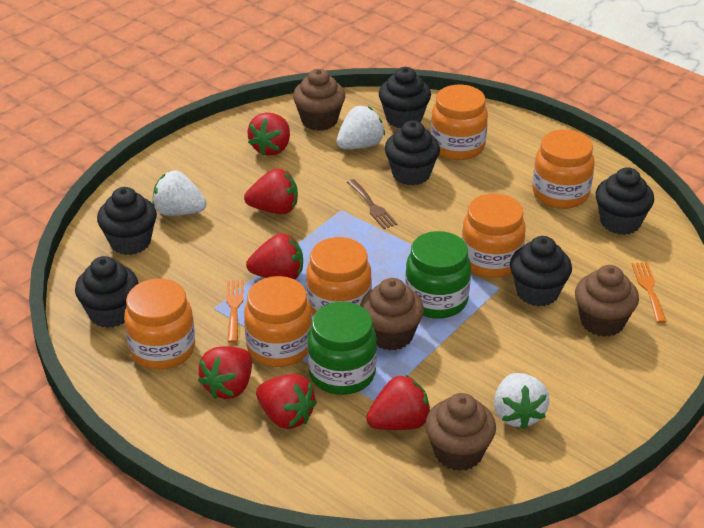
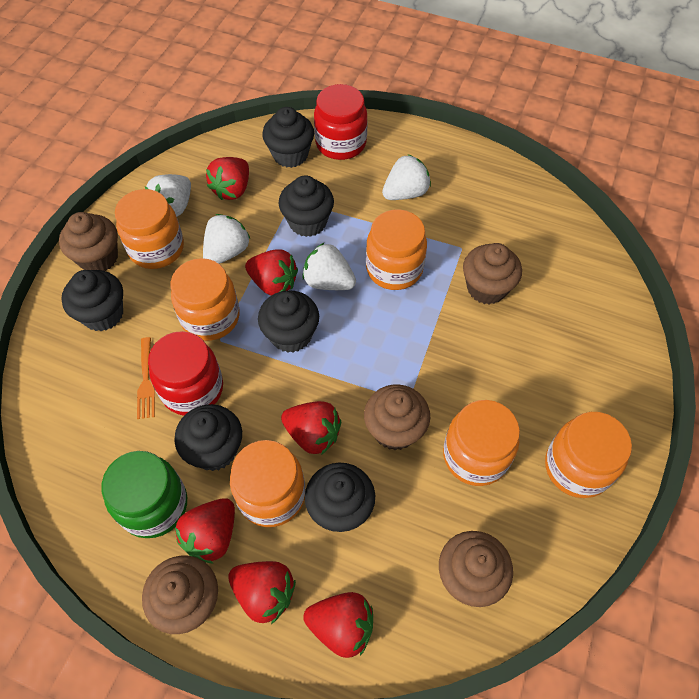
brown cupcake: 4 -> 5
brown fork: 1 -> 0
green jar: 2 -> 1
orange fork: 2 -> 1
red jar: 0 -> 2
white strawberry: 3 -> 4

